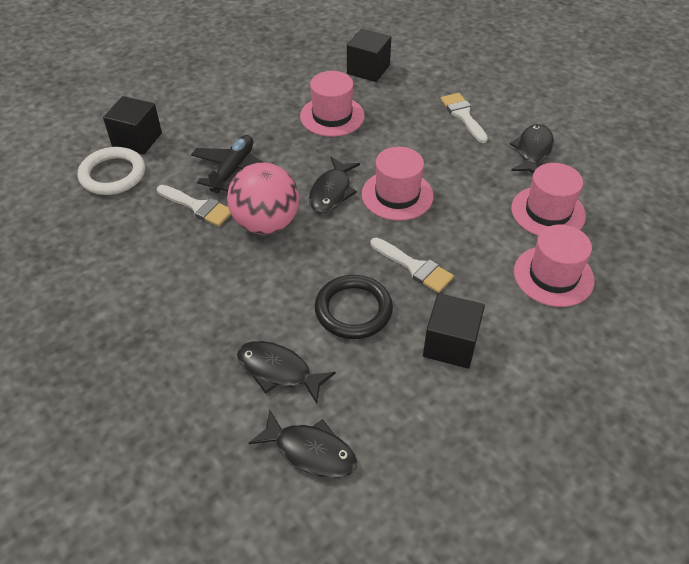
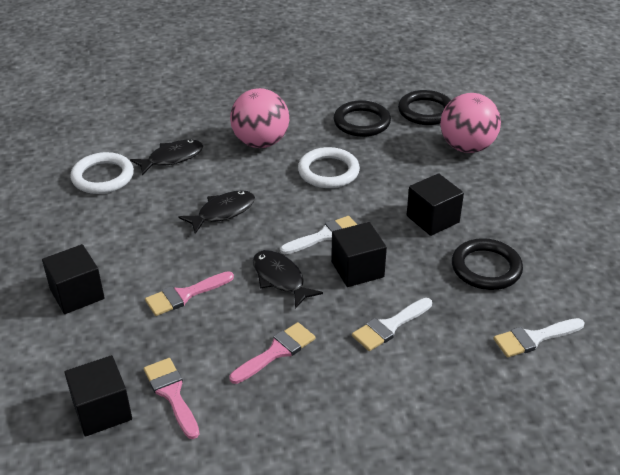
black cube: 3 -> 4
black fish: 4 -> 3
black plane: 1 -> 0
black ring: 1 -> 3
pink ball: 1 -> 2
pink brush: 0 -> 3
pink hat: 4 -> 0
white ring: 1 -> 2

